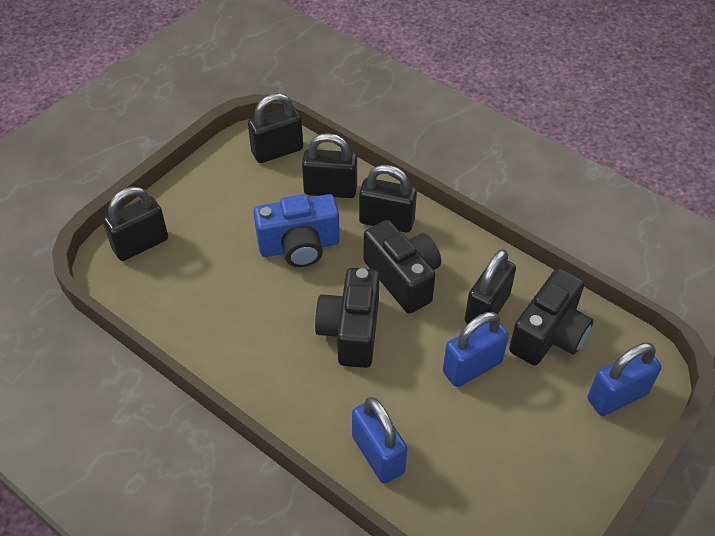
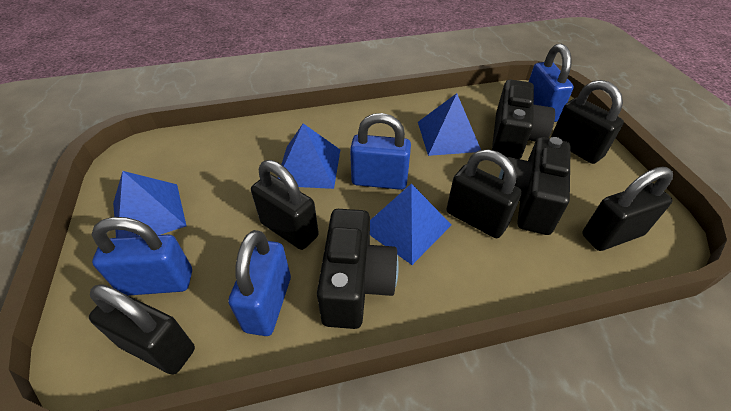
blue camera: 1 -> 0
blue padlock: 3 -> 4
blue pyramid: 0 -> 4

